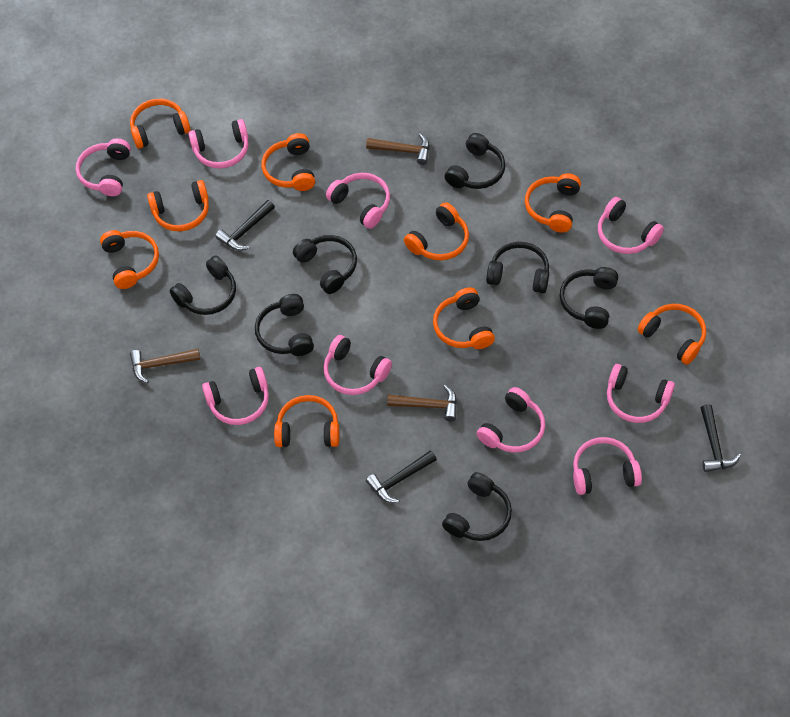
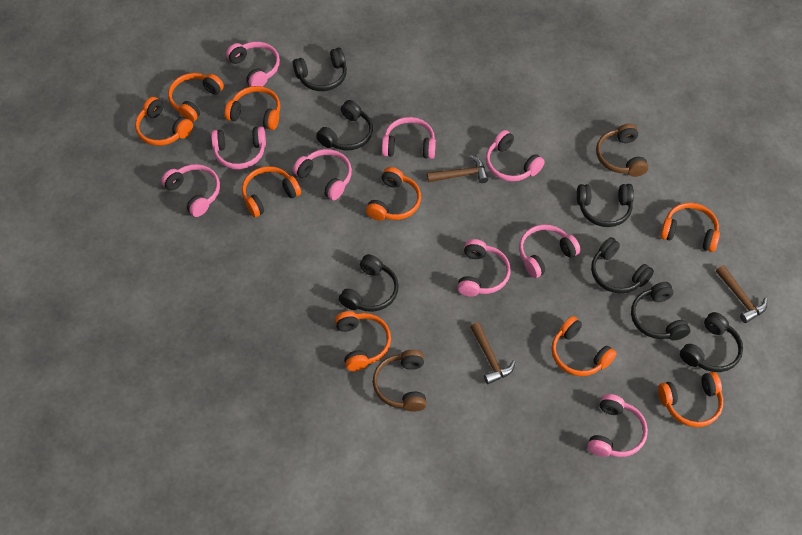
black hammer: 3 -> 0
brown headphones: 0 -> 2

